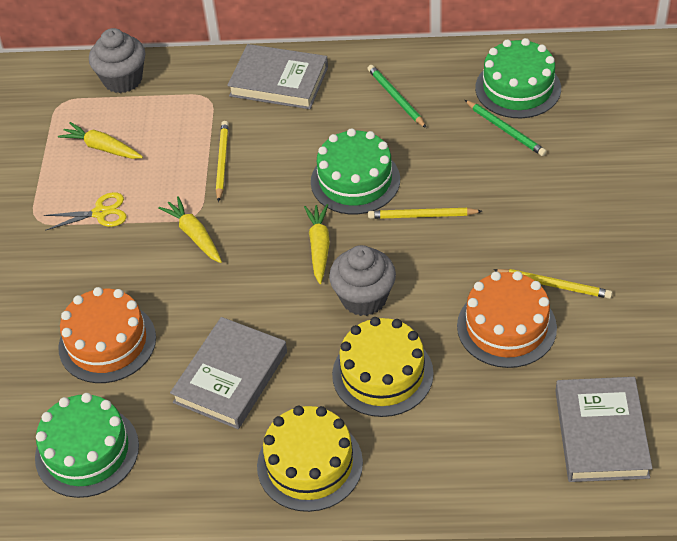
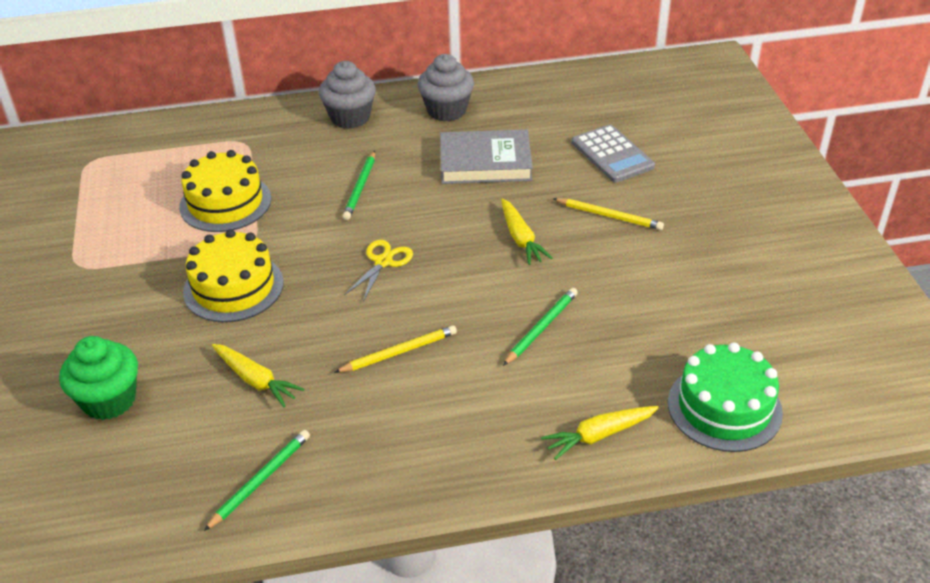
green cake: 3 -> 1
green cupcake: 0 -> 1
green pencil: 2 -> 3
grey book: 3 -> 1
grey calculator: 0 -> 1
orange cake: 2 -> 0
yellow pencil: 3 -> 2

